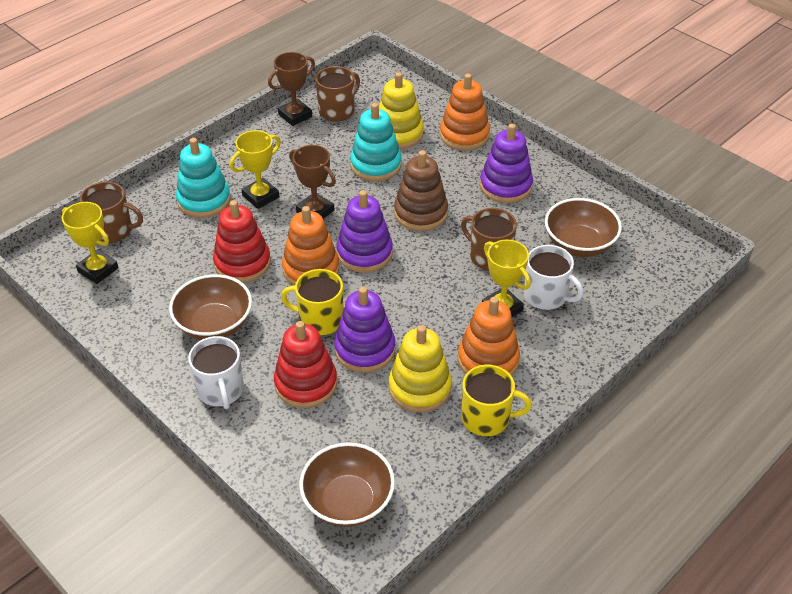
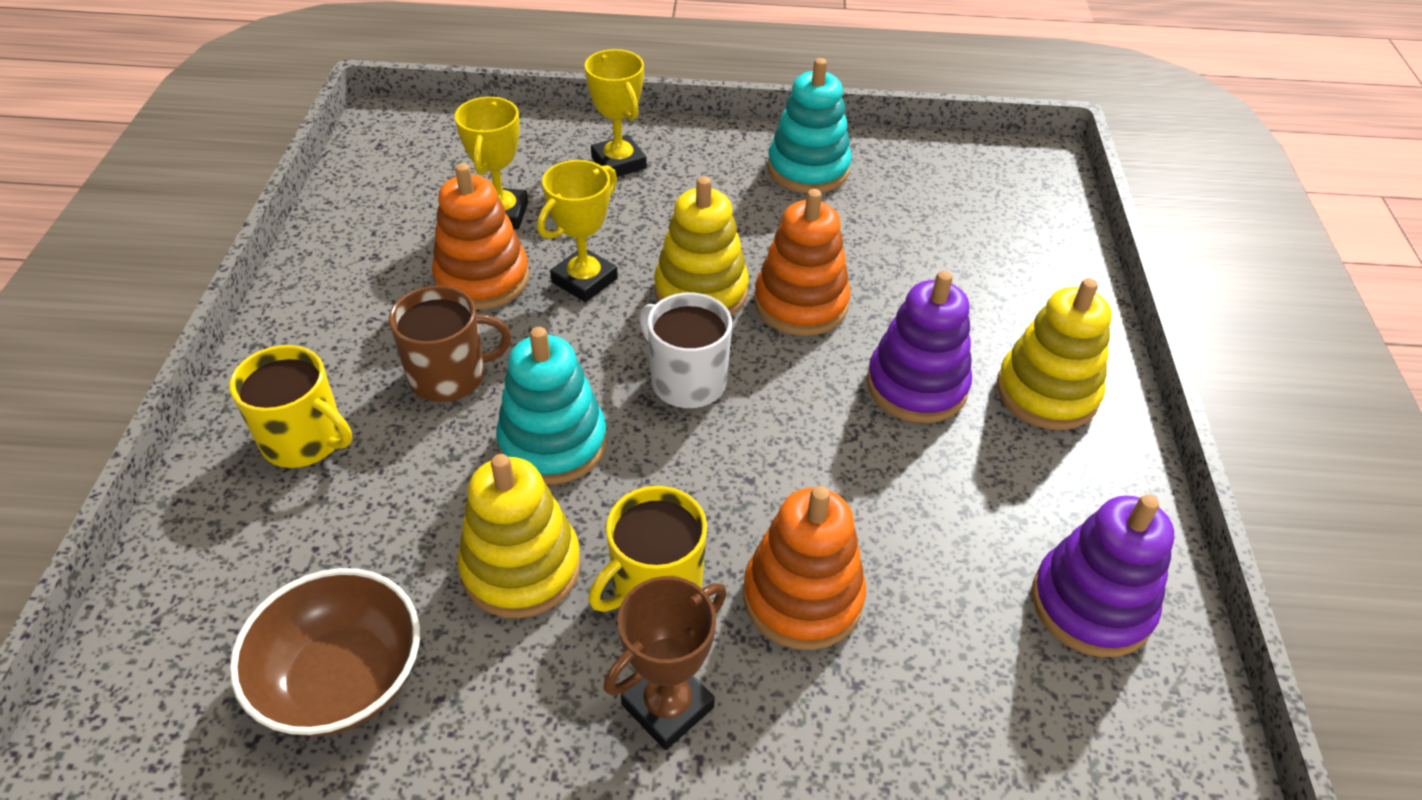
brown bowl: 3 -> 1
brown mug: 3 -> 1
brown stacking toy: 1 -> 0
brown trophy: 2 -> 1
purple stacking toy: 3 -> 2
red stacking toy: 2 -> 0
white mug: 2 -> 1
yellow stacking toy: 2 -> 3

